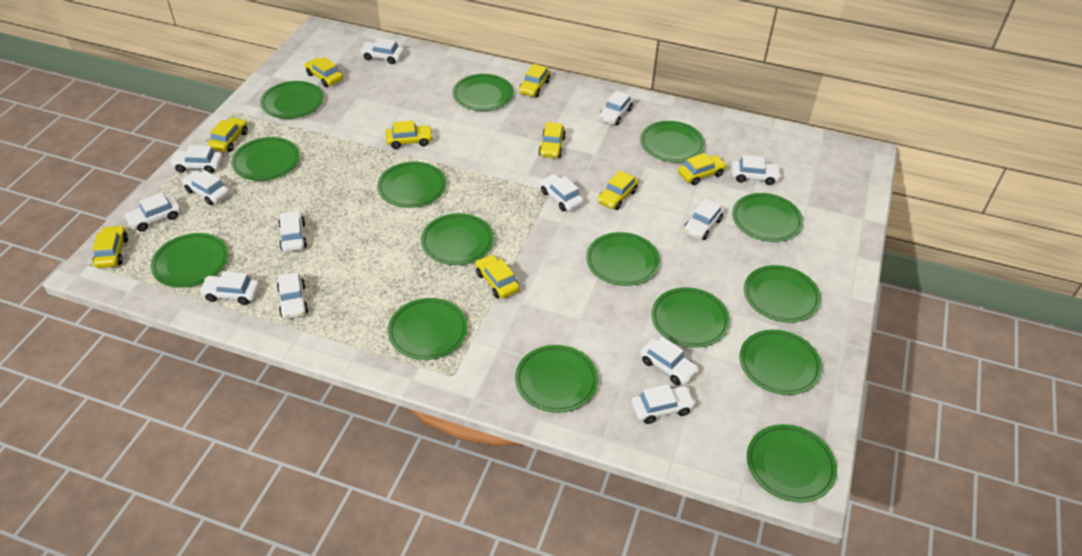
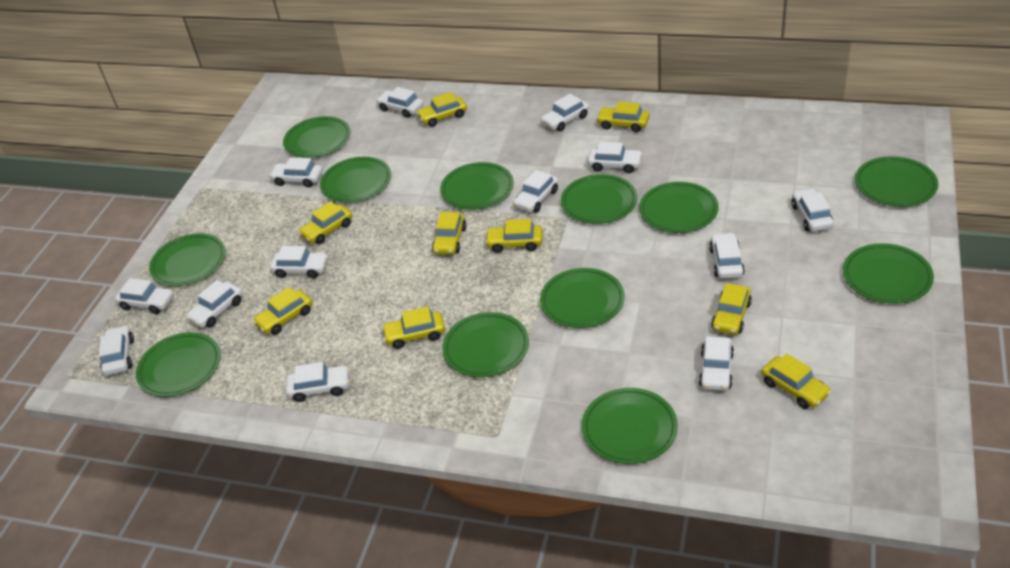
green plate: 15 -> 12

